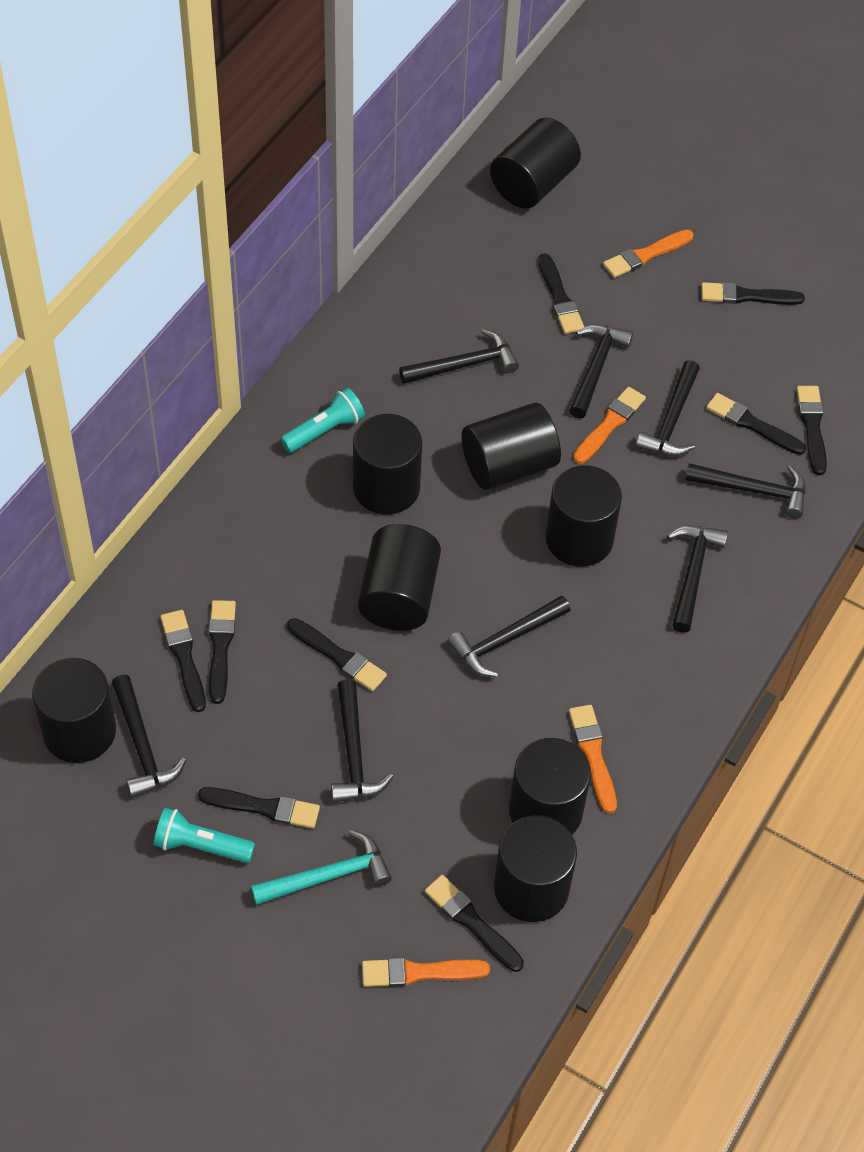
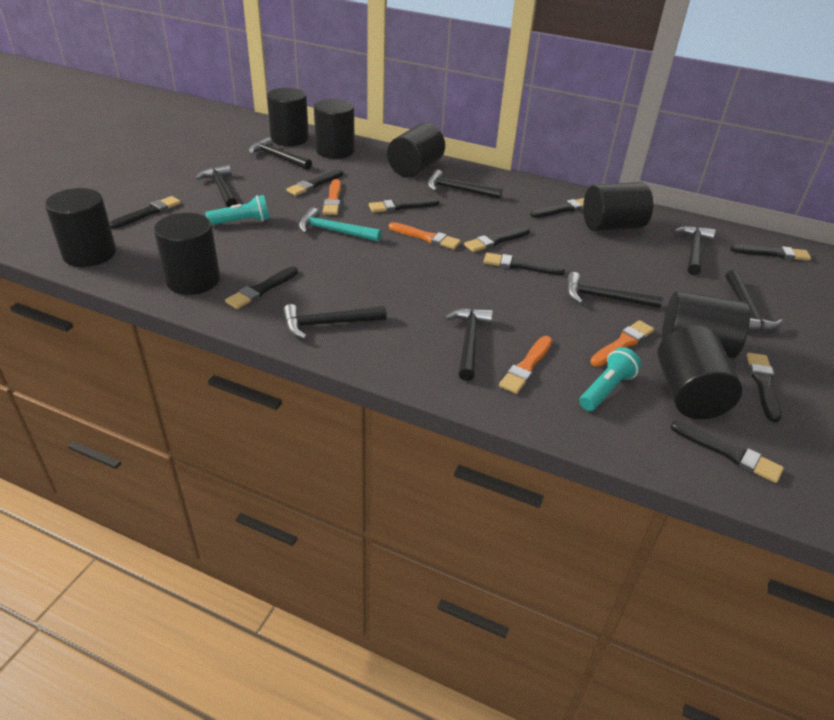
black brush: 9 -> 10

